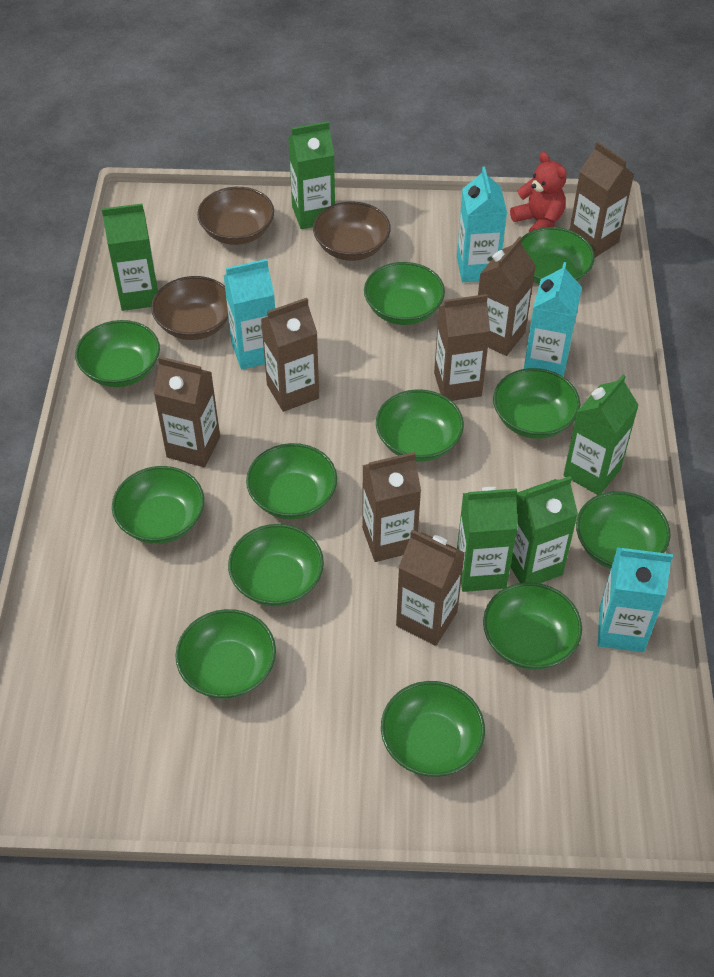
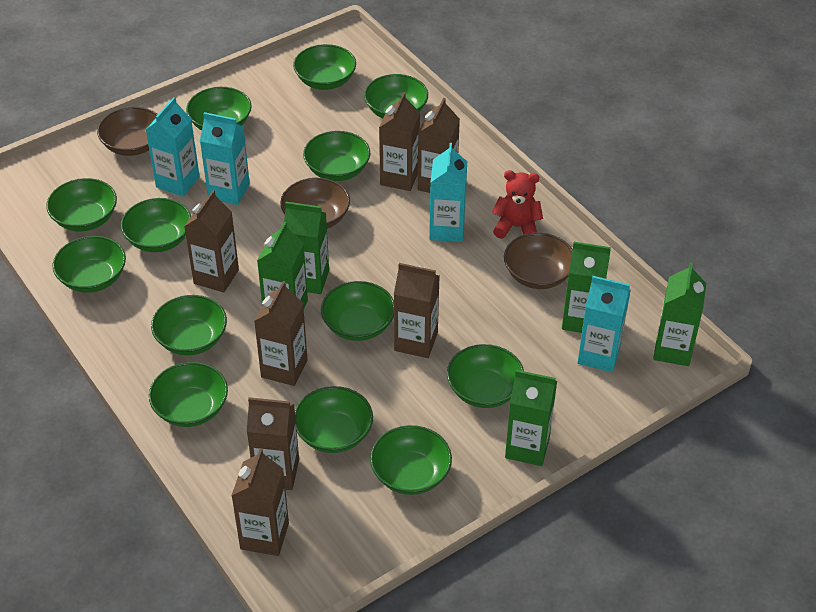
green bowl: 12 -> 13

